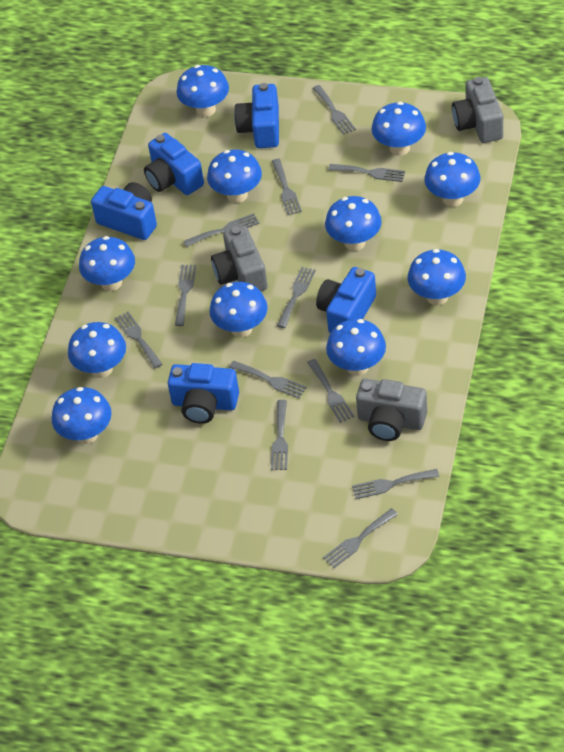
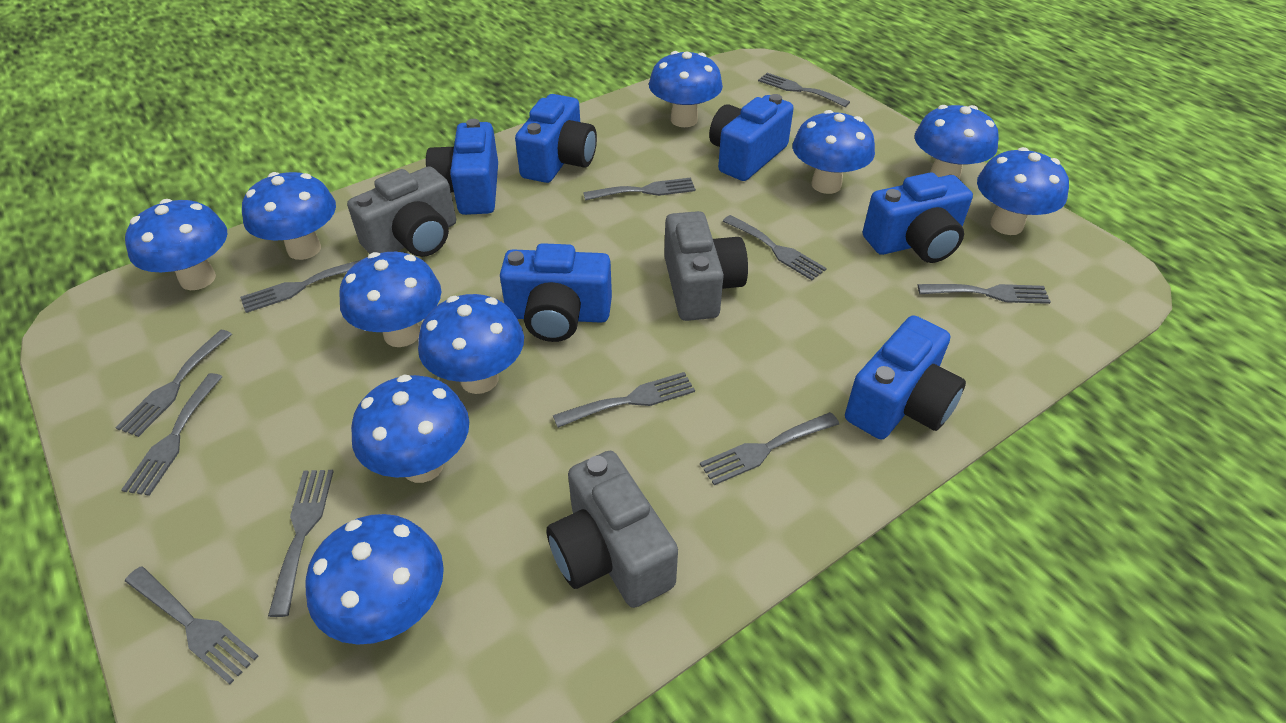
blue camera: 5 -> 6
blue mushroom: 11 -> 10
grey fork: 12 -> 11

